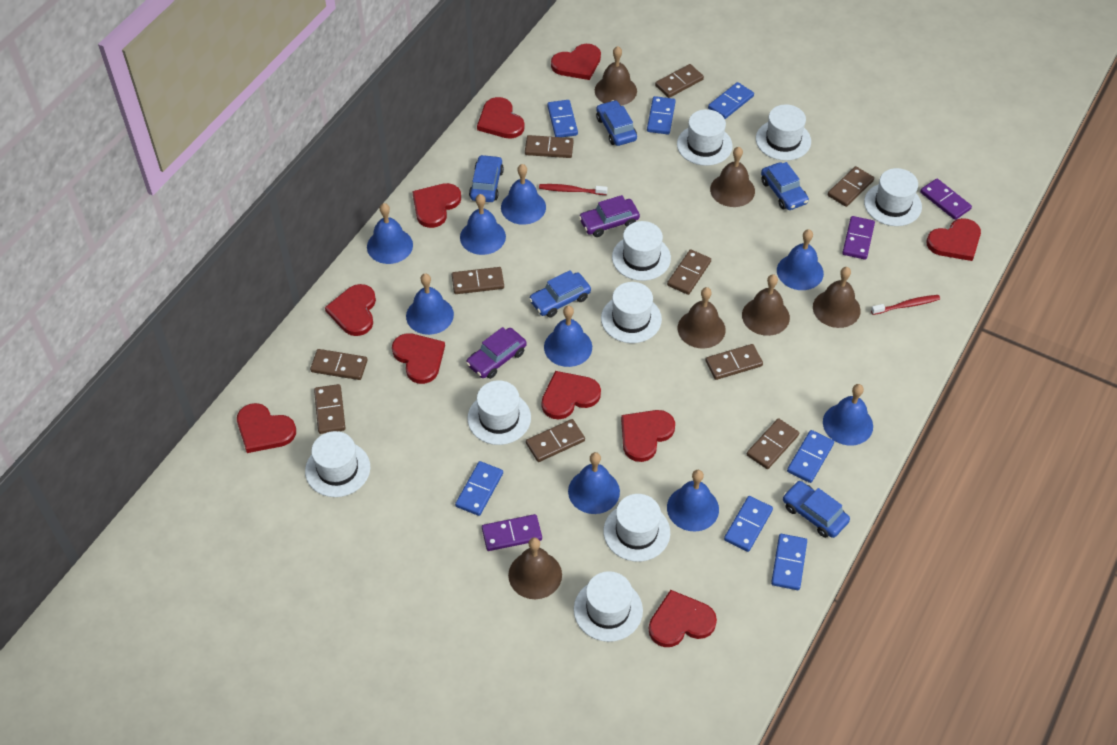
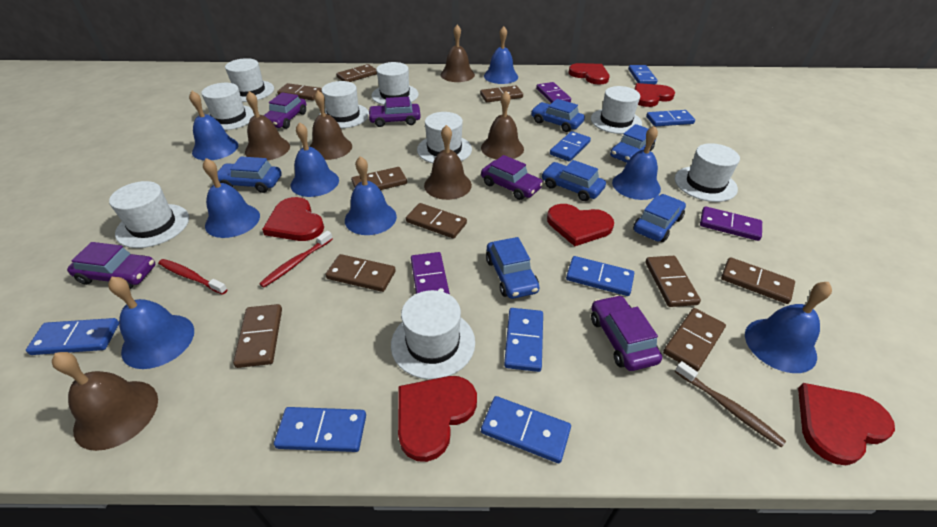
blue bell: 9 -> 8
blue car: 5 -> 6
blue domino: 7 -> 8
brown toothbrush: 0 -> 1
purple car: 2 -> 5
red heart: 10 -> 6

